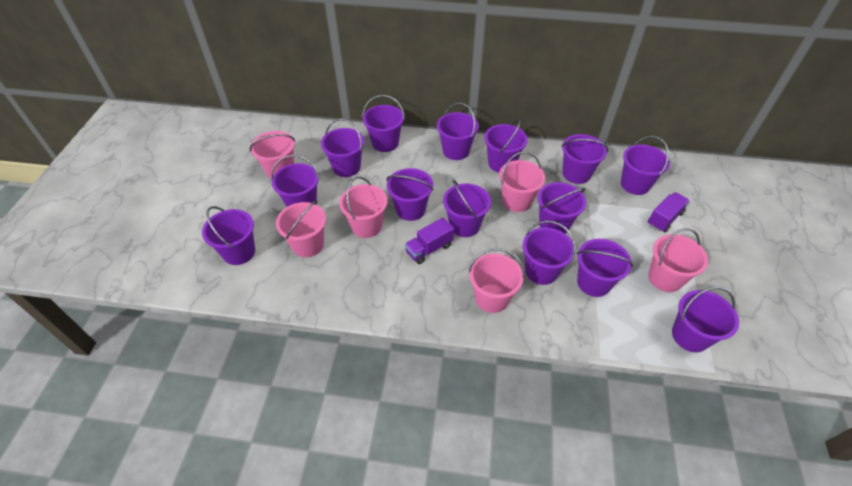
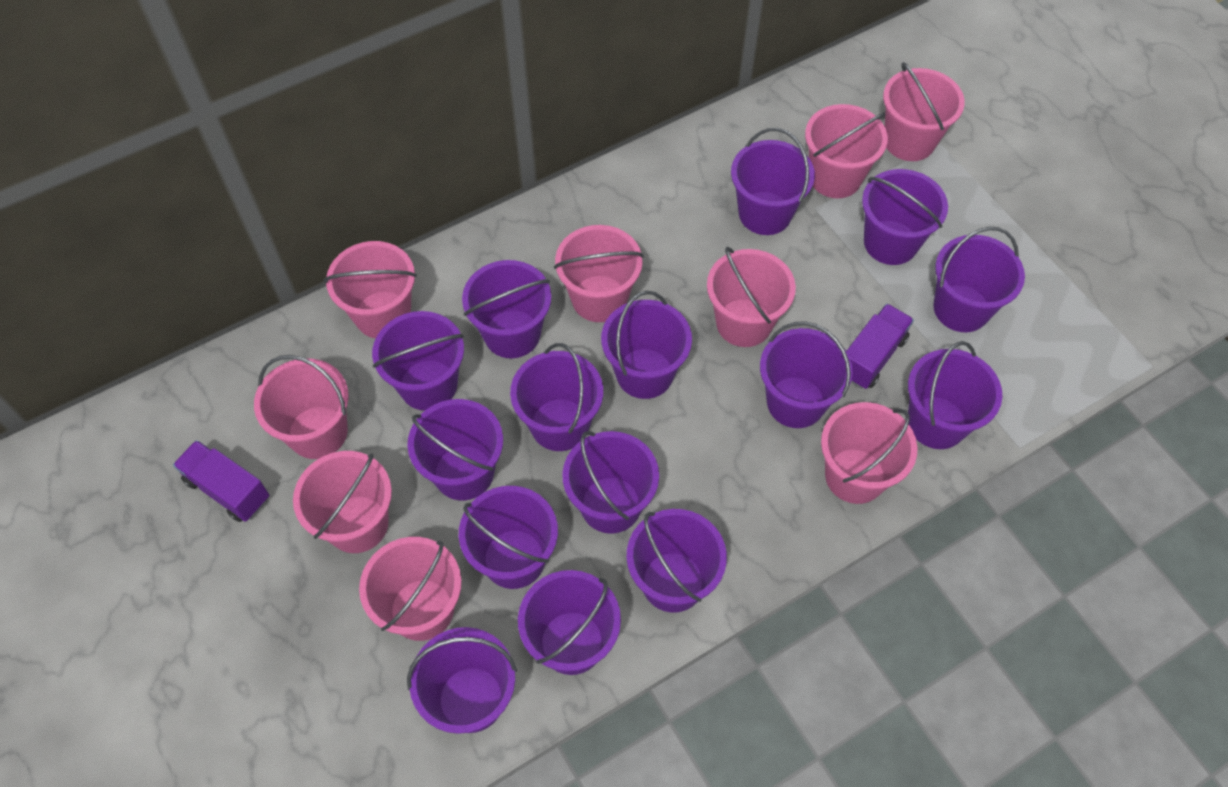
pink bucket: 6 -> 9
purple bucket: 14 -> 15

